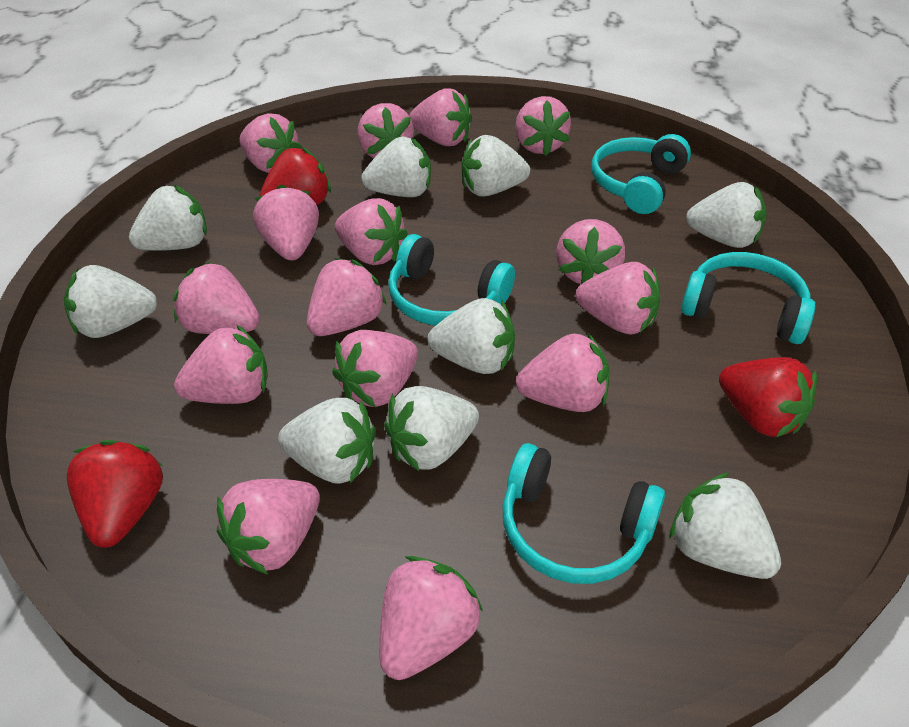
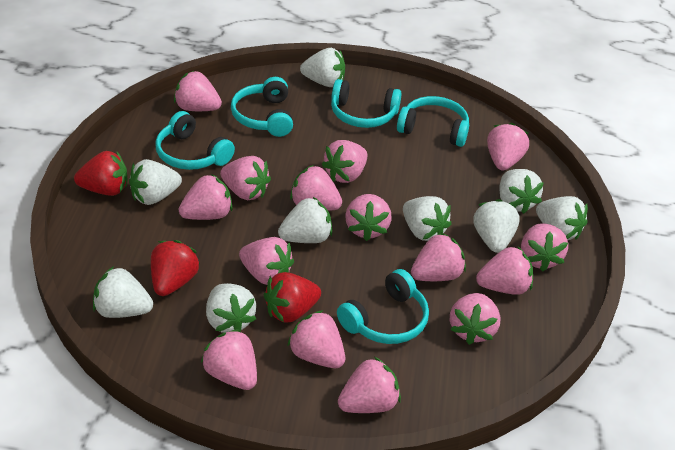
turquoise headphones: 4 -> 5

